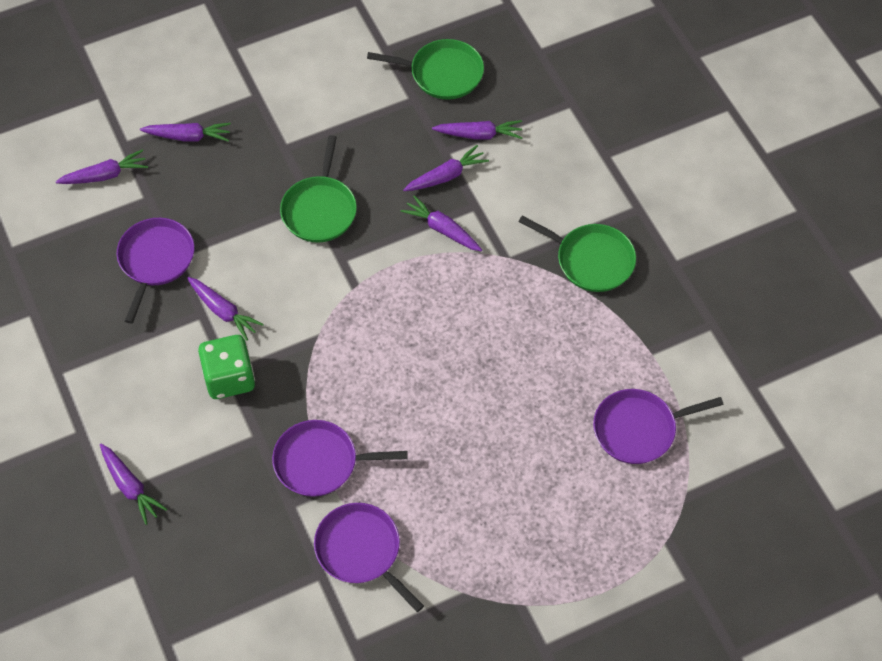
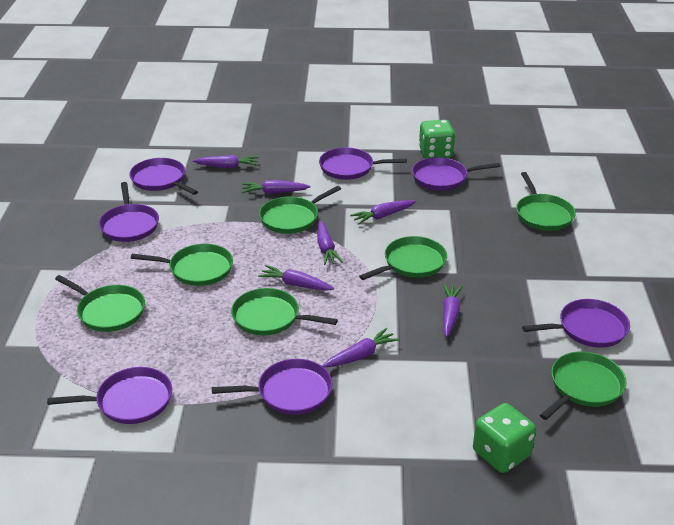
green dice: 1 -> 2
green pan: 3 -> 7
purple pan: 4 -> 7

